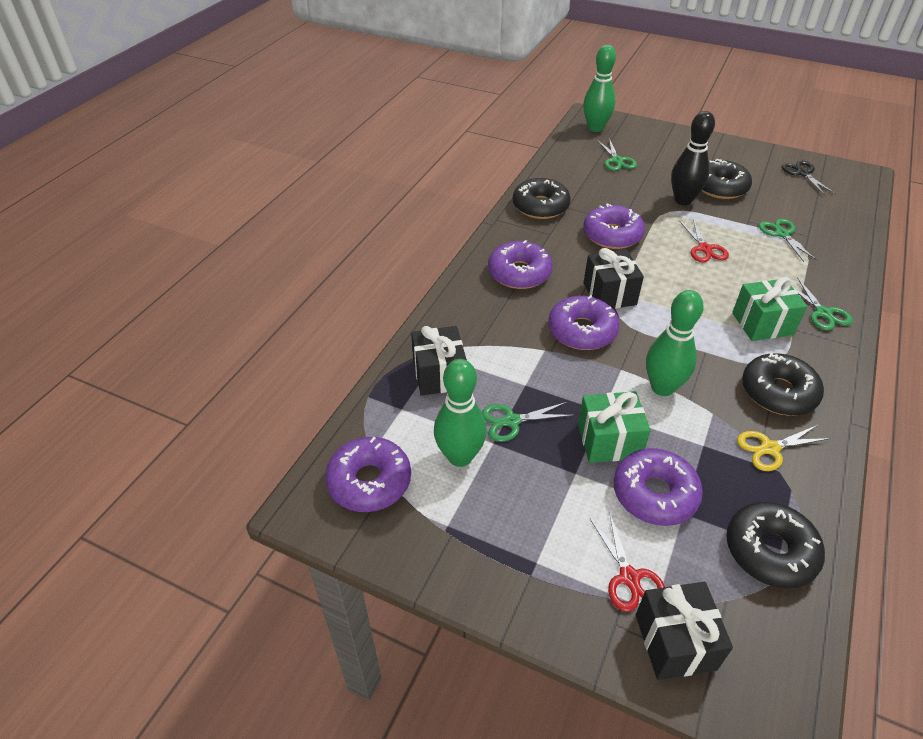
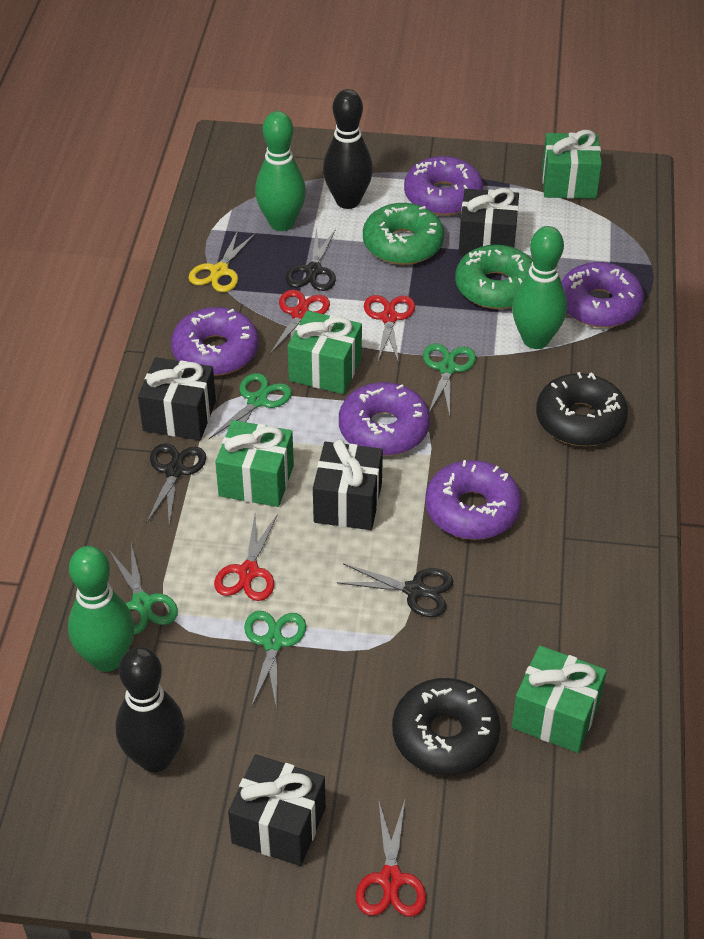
black bowling pin: 1 -> 2
black donut: 4 -> 2
black gift: 3 -> 4
black scissors: 1 -> 3
green donut: 0 -> 2
green gift: 2 -> 4
red scissors: 2 -> 4

